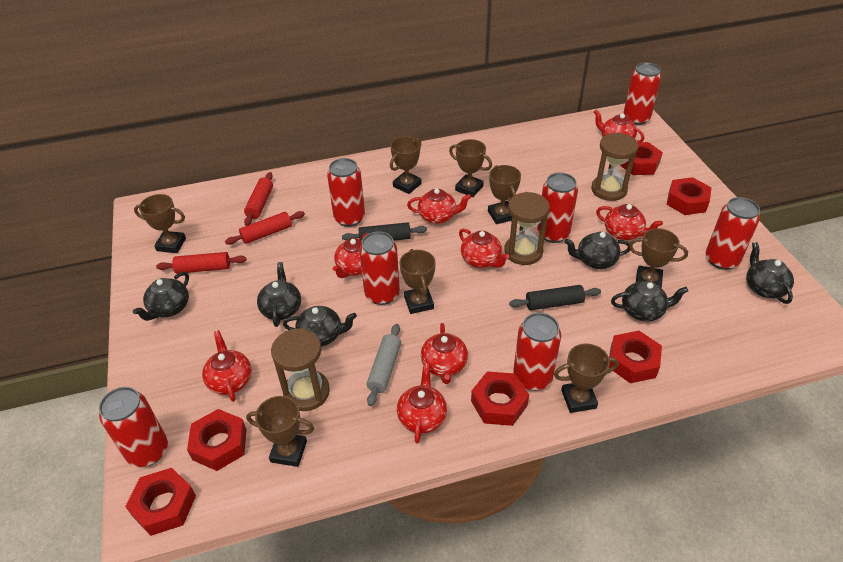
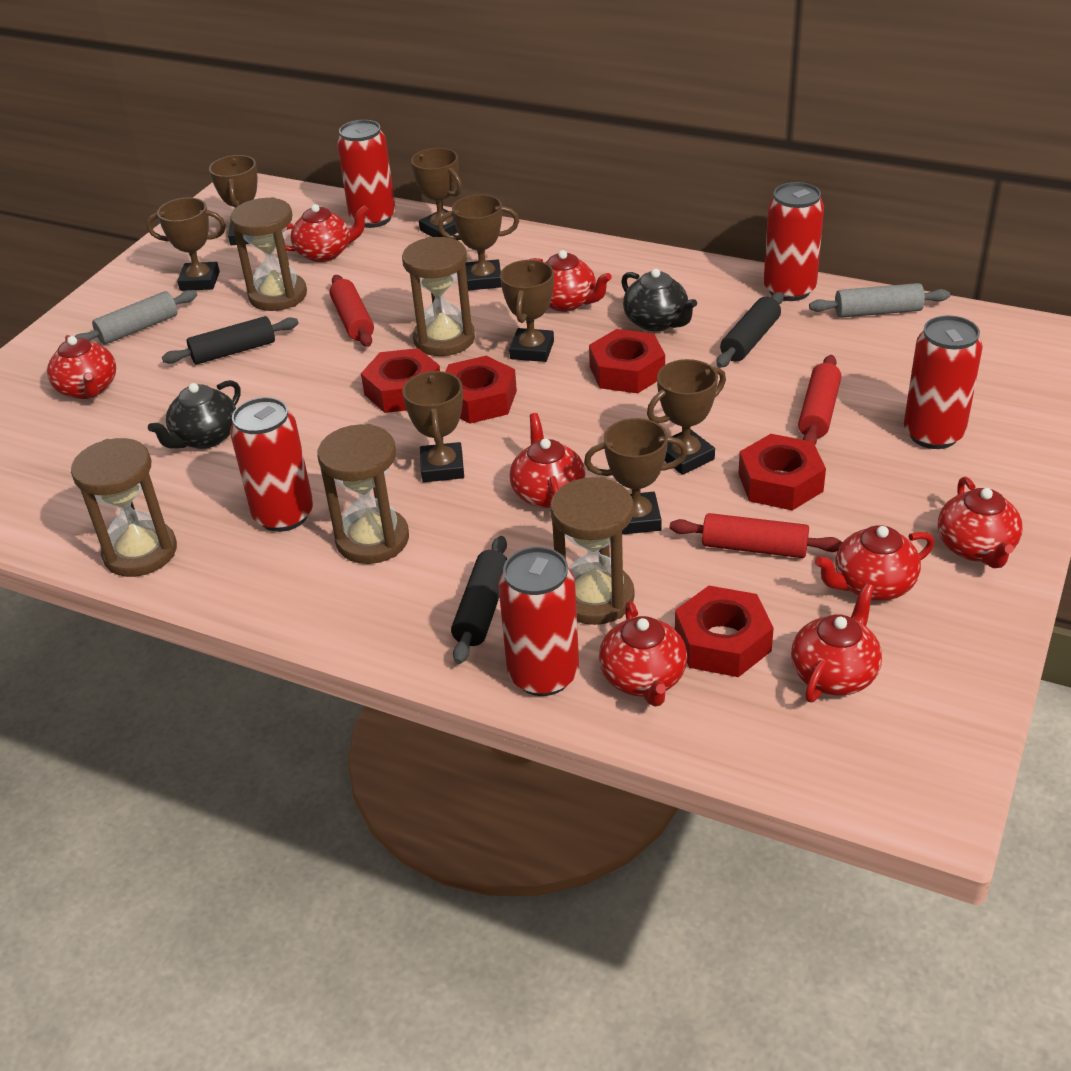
black rolling pin: 2 -> 3
black teapot: 6 -> 2
brown hourglass: 3 -> 5
grey rolling pin: 1 -> 2
red can: 7 -> 5
red nut: 6 -> 5

